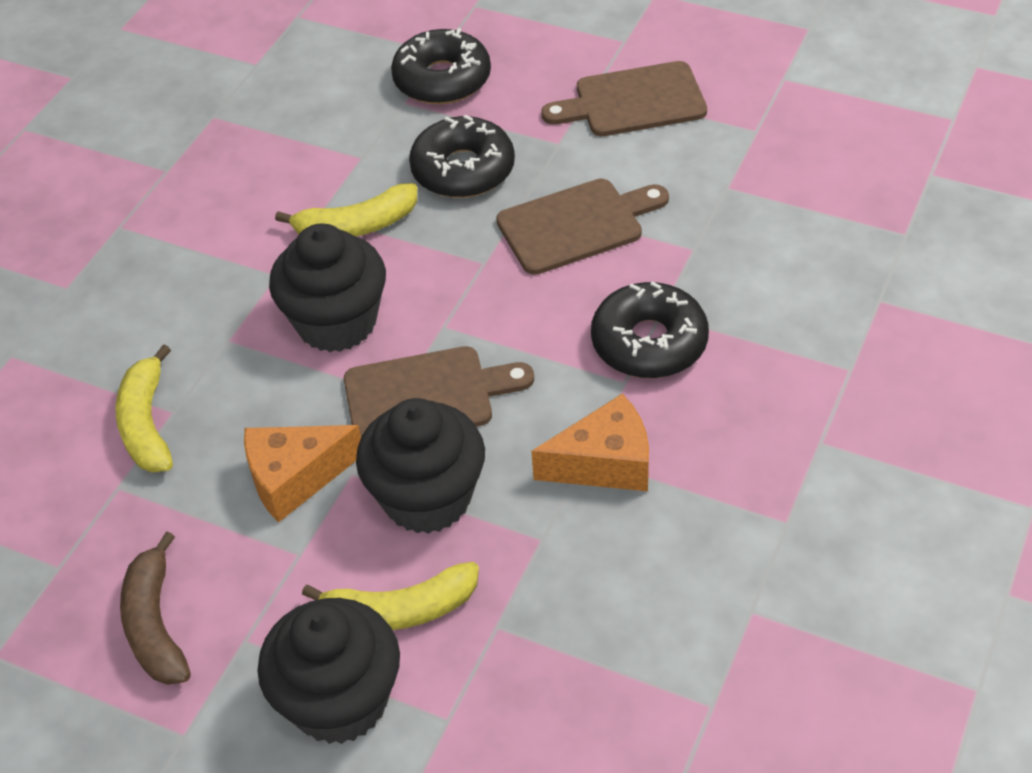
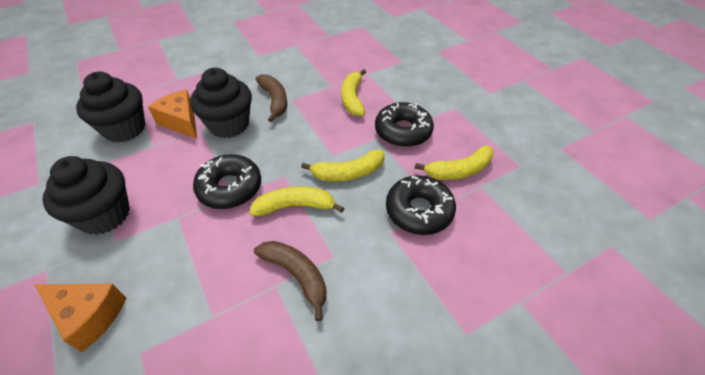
brown banana: 1 -> 2
brown cutting board: 3 -> 0
yellow banana: 3 -> 4

